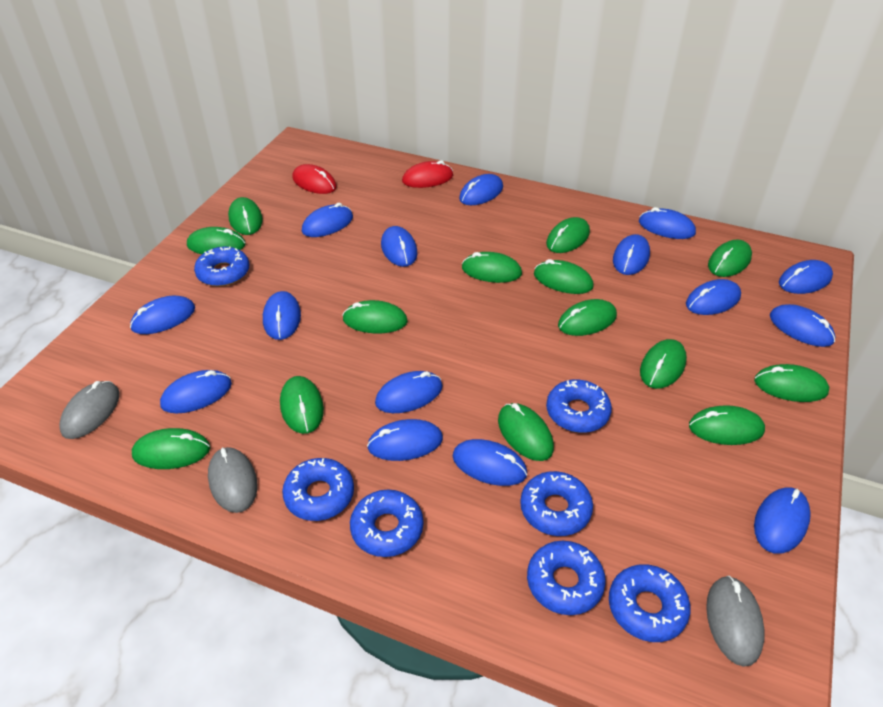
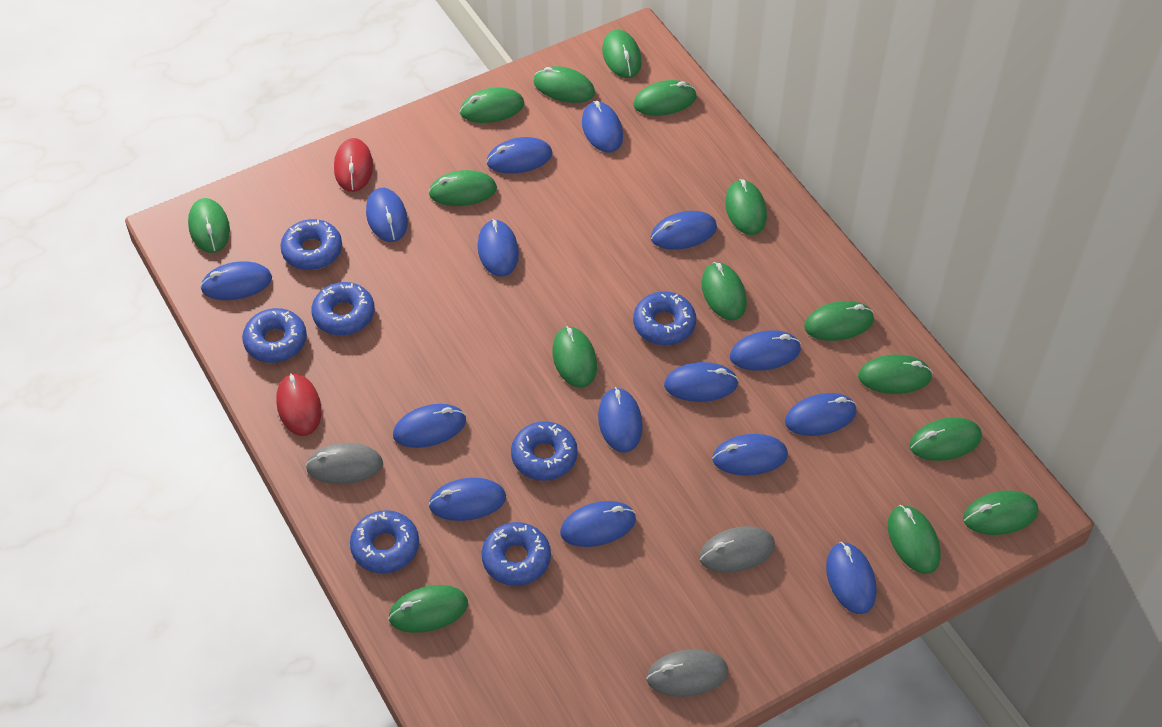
green mouse: 14 -> 15

